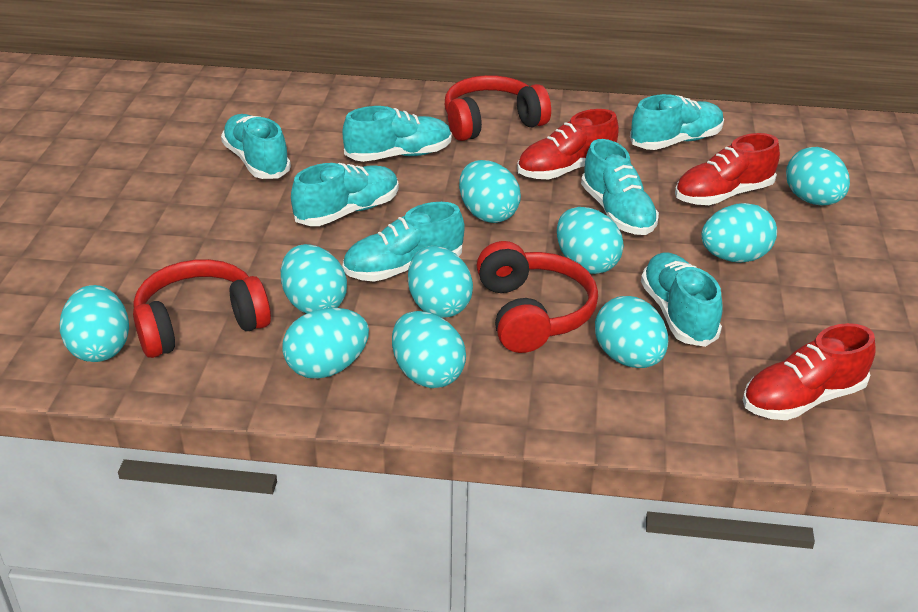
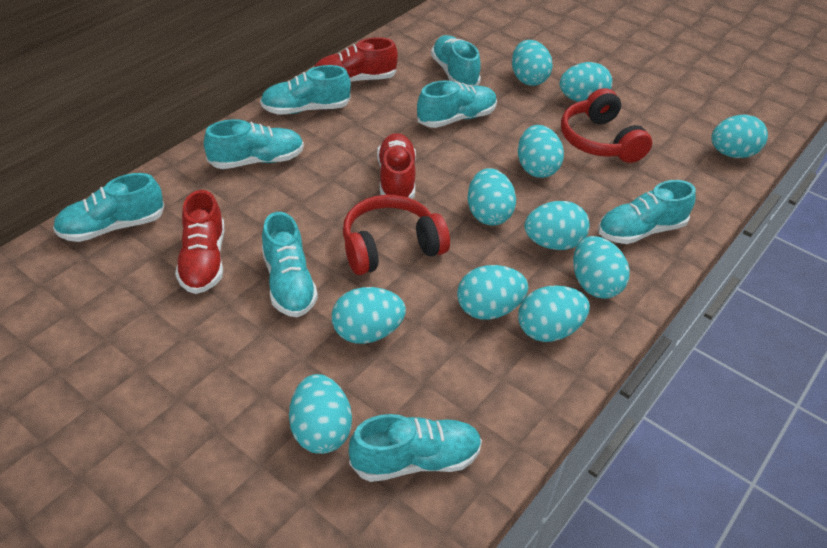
red headphones: 3 -> 2
turquoise egg: 10 -> 11
turquoise shoe: 7 -> 8

